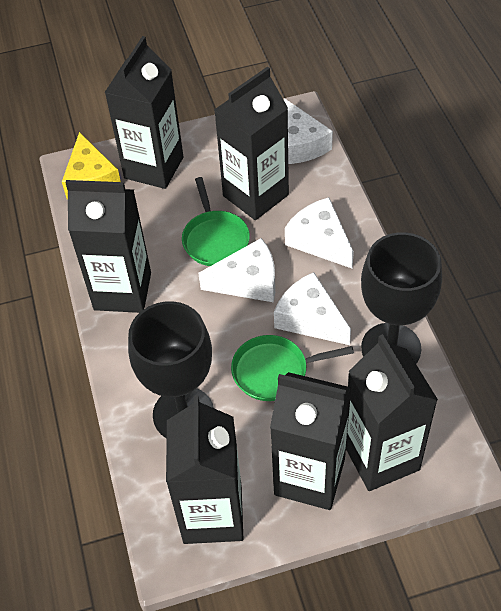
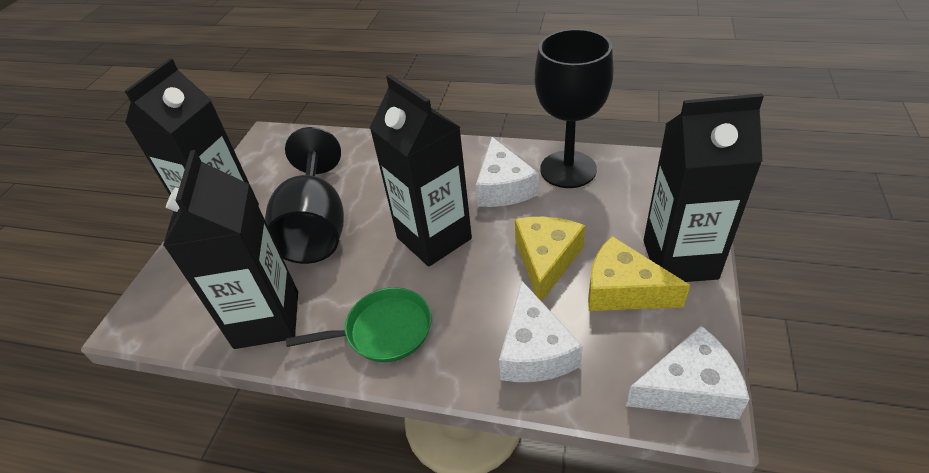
black carton: 6 -> 4
green pan: 2 -> 1
white cheese: 4 -> 3
yellow cheese: 1 -> 2

